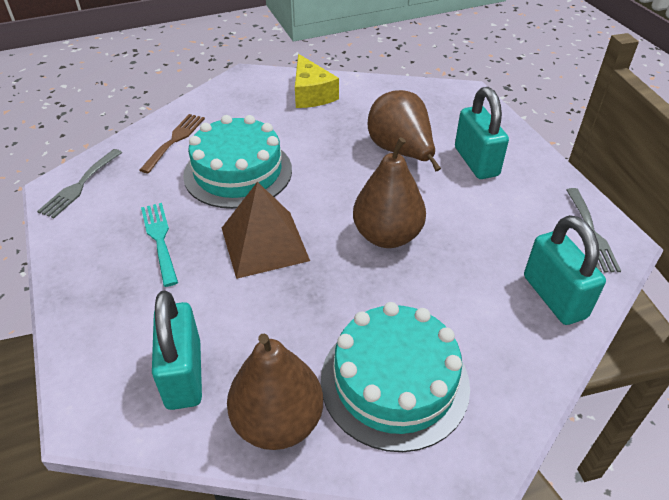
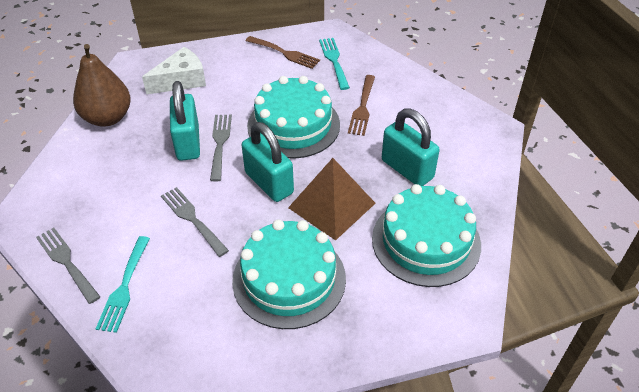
brown fork: 1 -> 2
brown pear: 3 -> 1
grey fork: 2 -> 3
turquoise cake: 2 -> 3
turquoise fork: 1 -> 2
white cheese: 0 -> 1
yellow cheese: 1 -> 0

